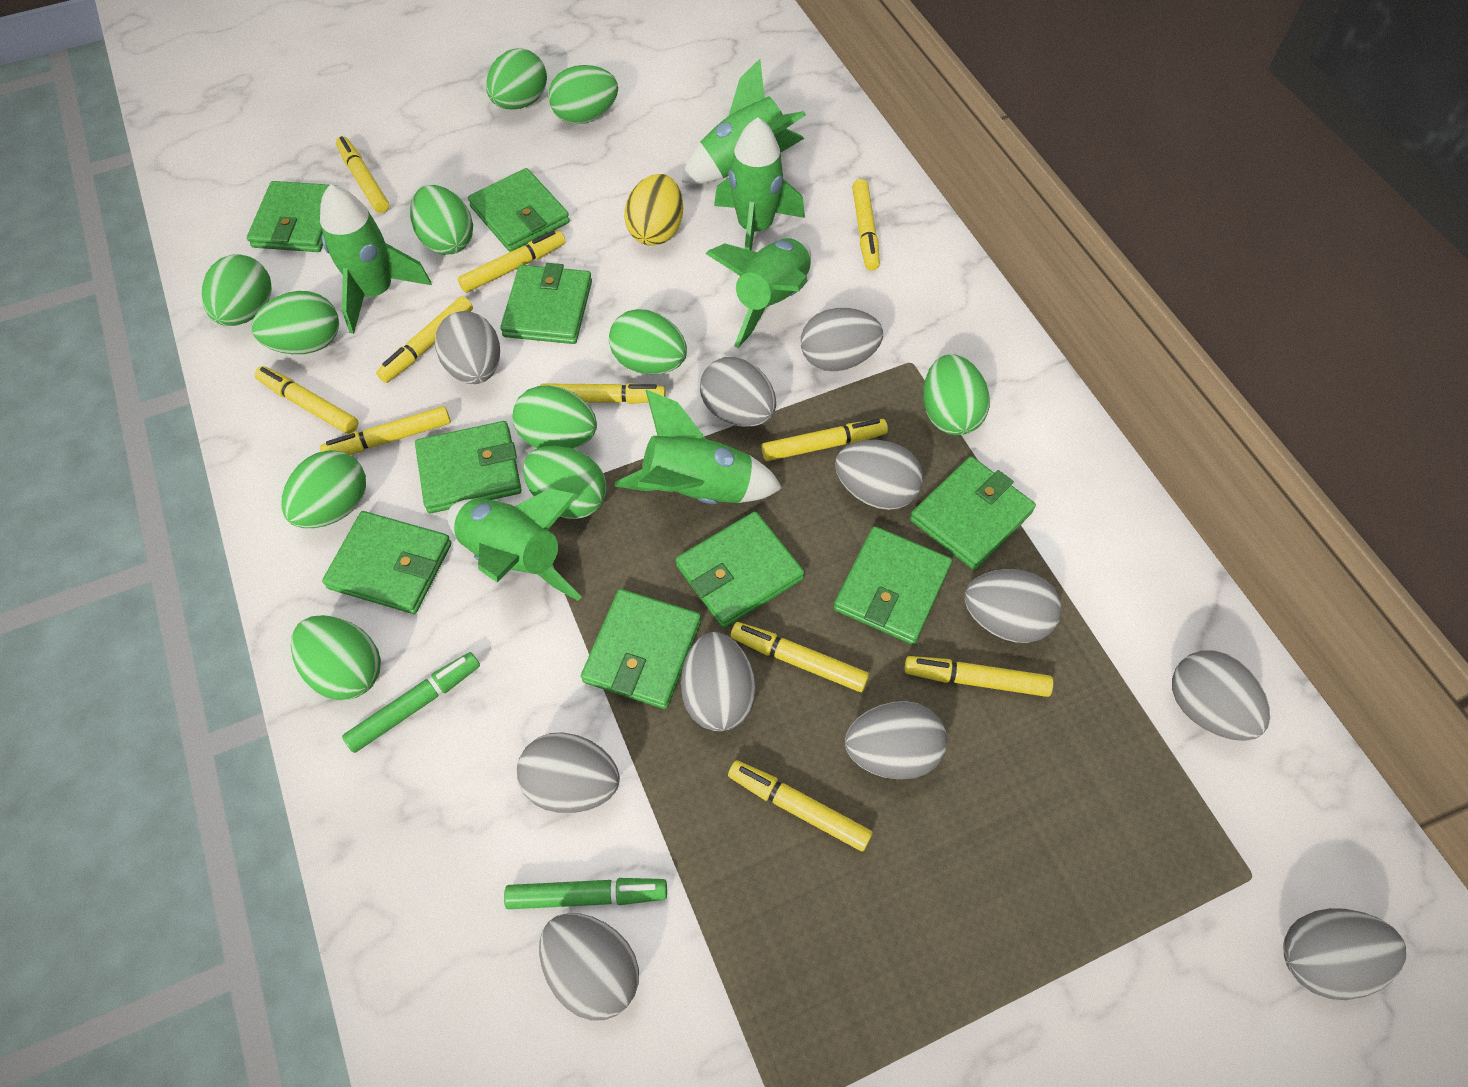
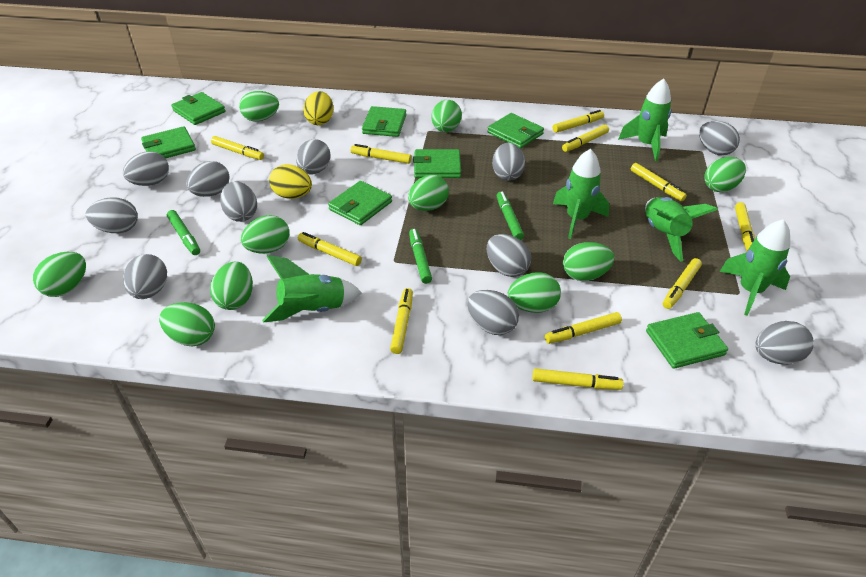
green egg: 11 -> 10
green marker: 2 -> 3
green rocket: 6 -> 5
green wallet: 9 -> 7
yellow egg: 1 -> 2

